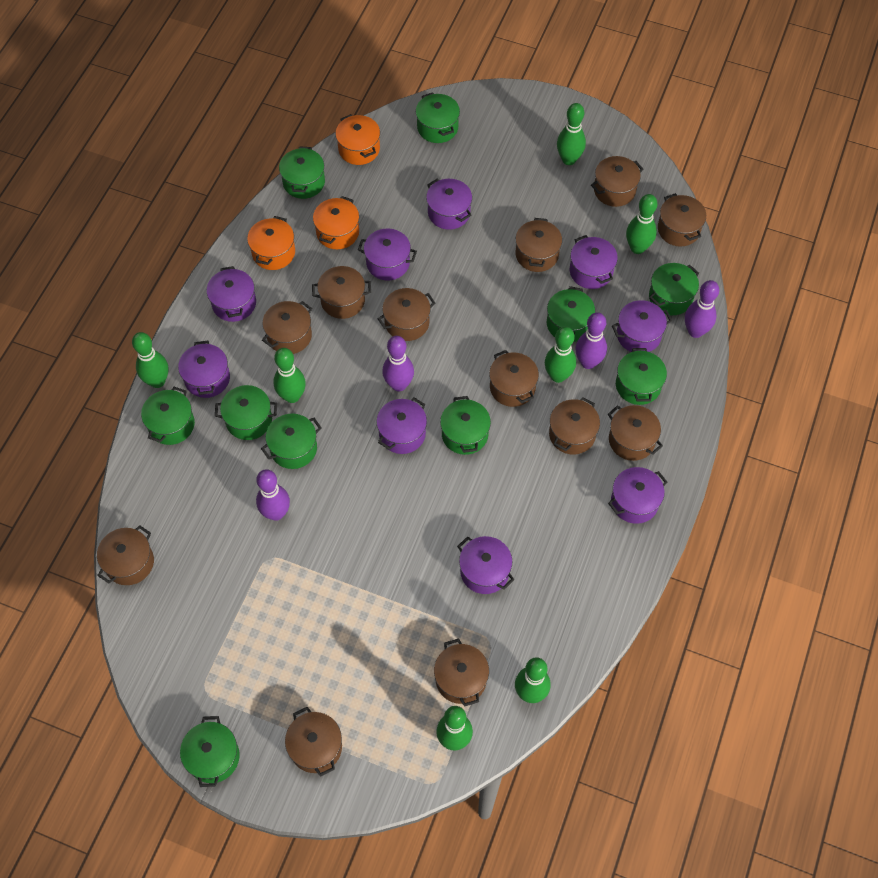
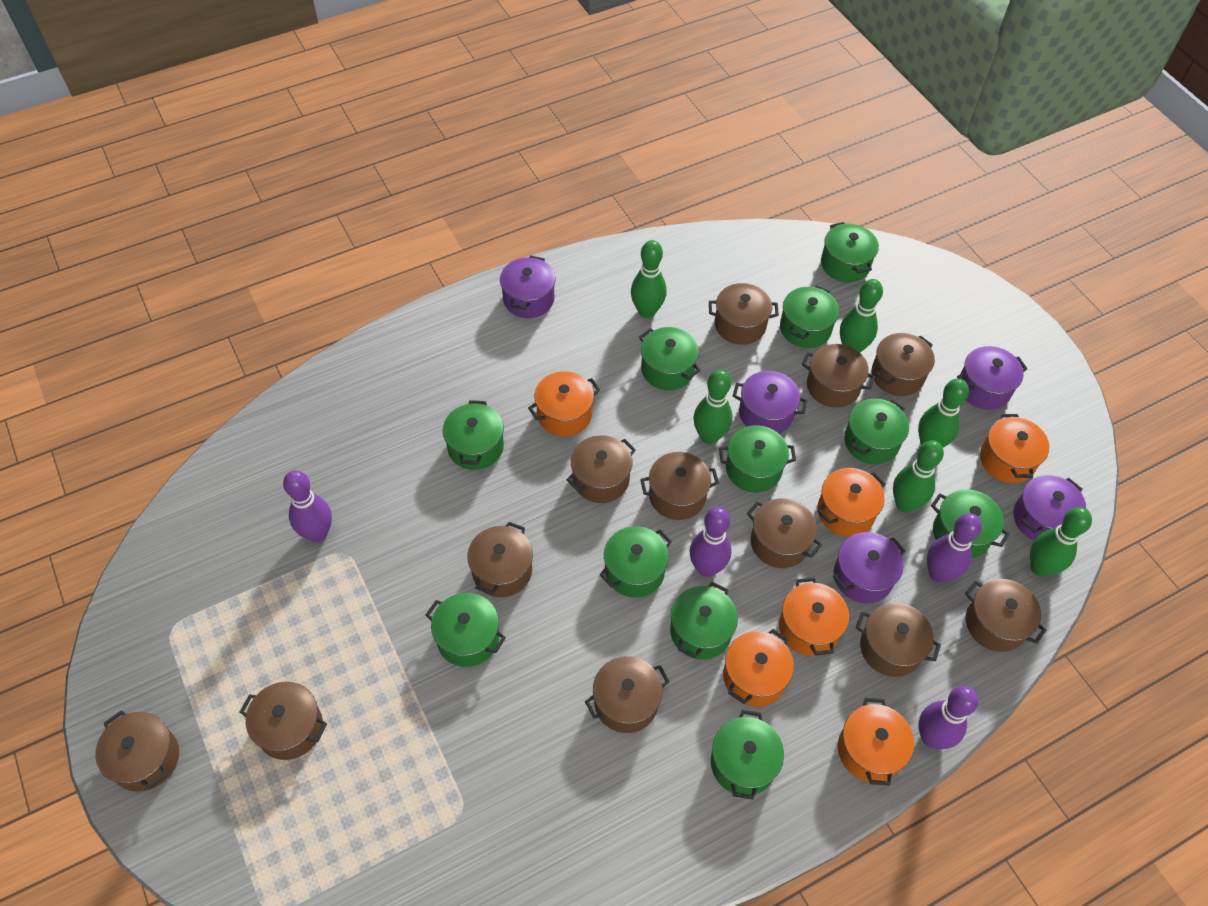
green bowling pin: 7 -> 6
green pot: 10 -> 11
orange pot: 3 -> 6
purple pot: 9 -> 5

